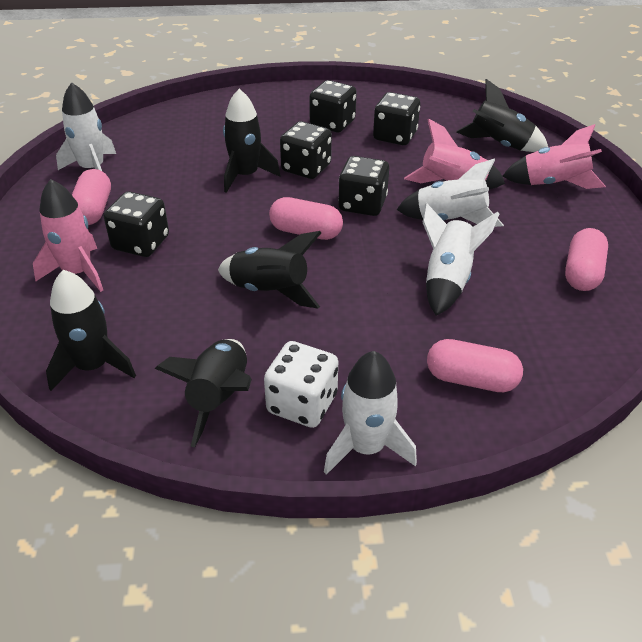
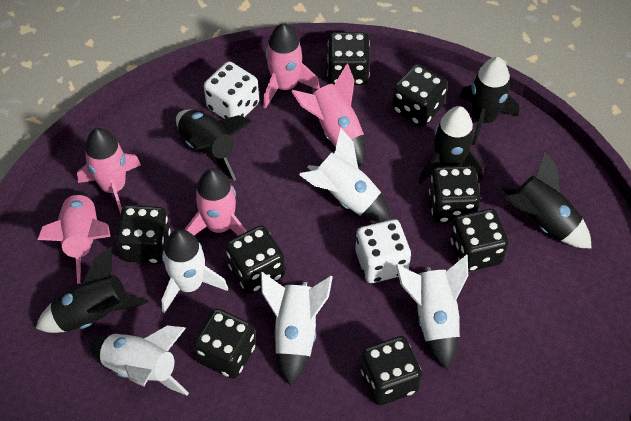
black dice: 5 -> 8
pink capsule: 4 -> 0
pink rocket: 3 -> 5
white dice: 1 -> 2
white rocket: 4 -> 5

